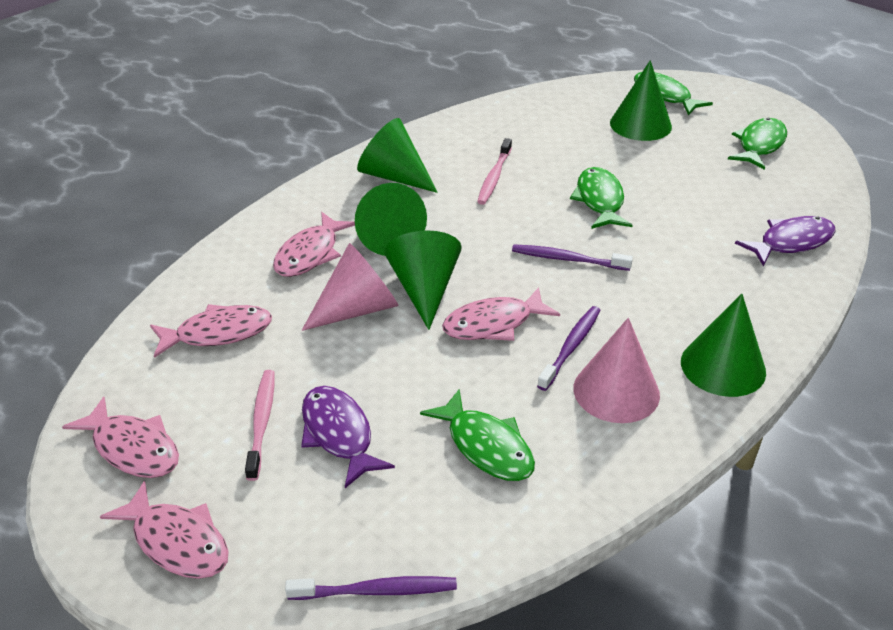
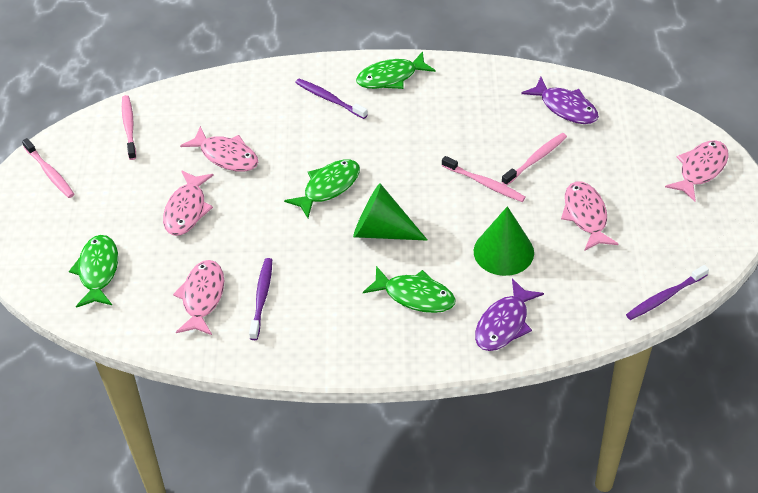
green cone: 5 -> 2
pink cone: 2 -> 0
pink toothbrush: 2 -> 4

